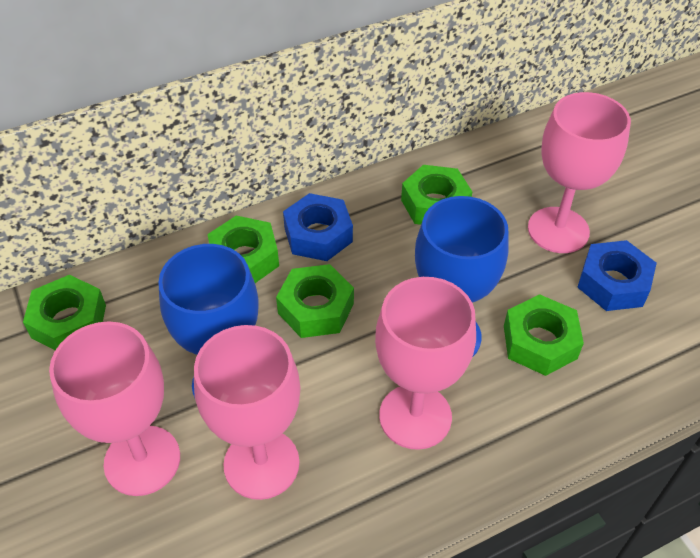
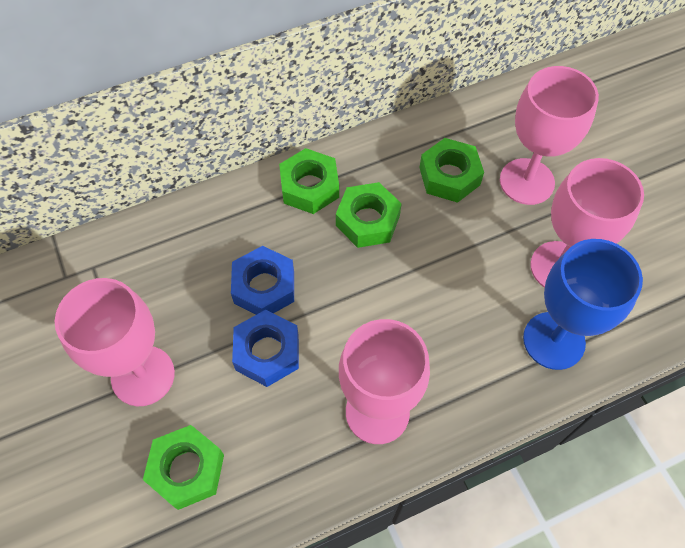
blue goblet: 2 -> 1
green nut: 5 -> 4

